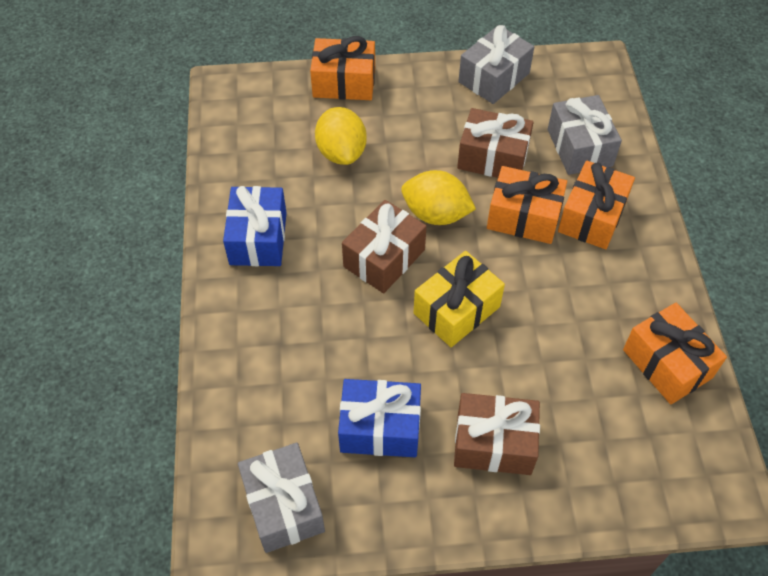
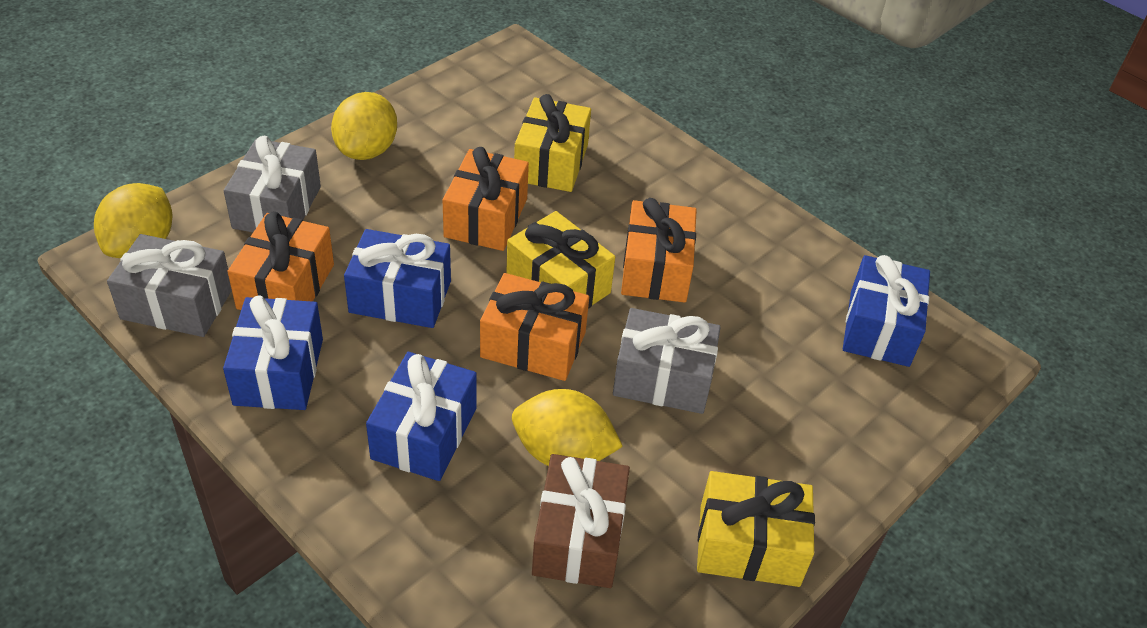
blue gift: 2 -> 4
brown gift: 3 -> 1
yellow gift: 1 -> 3
yellow lemon: 2 -> 3

